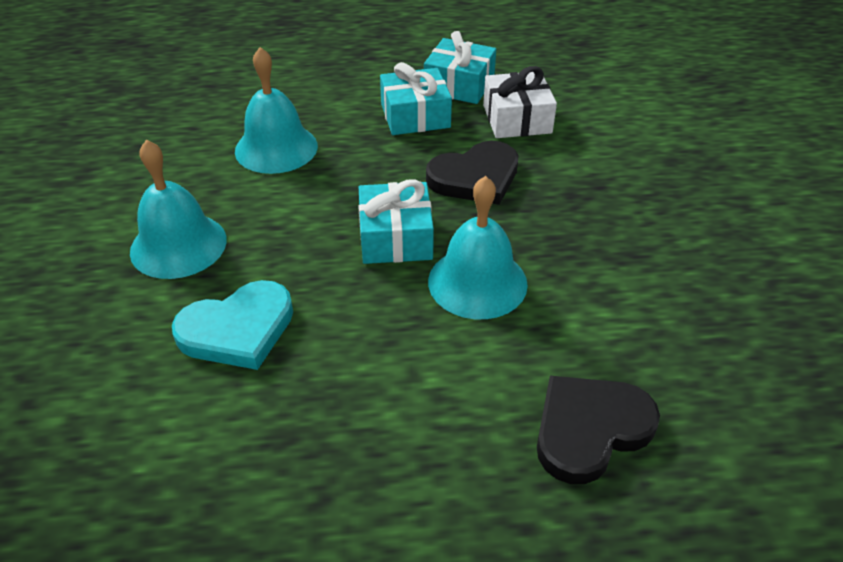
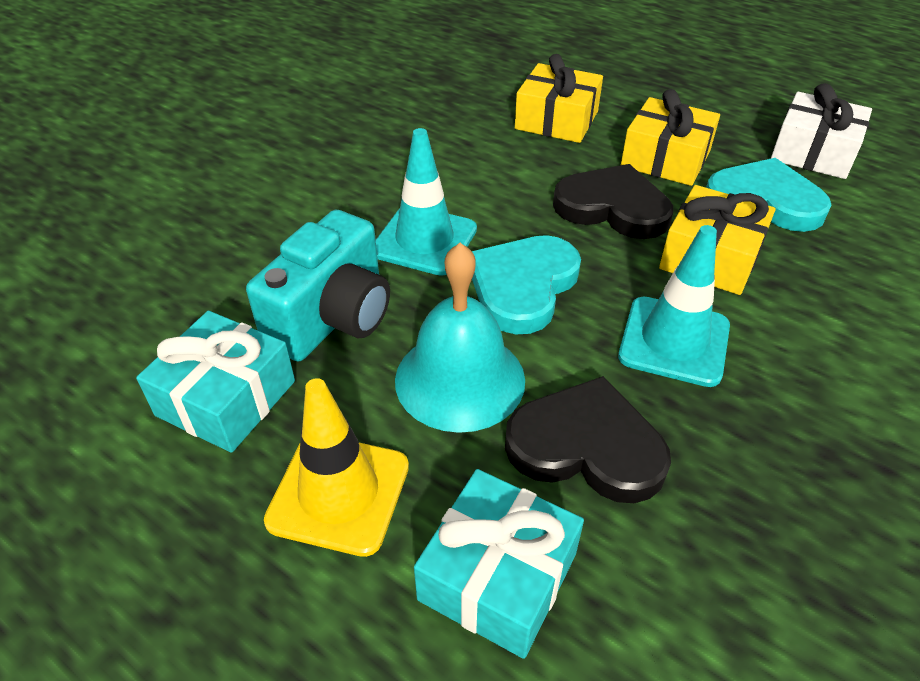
turquoise bell: 3 -> 1
turquoise camera: 0 -> 1
turquoise gift: 3 -> 2
turquoise heart: 1 -> 2
turquoise traffic cone: 0 -> 2
yellow gift: 0 -> 3
yellow traffic cone: 0 -> 1

